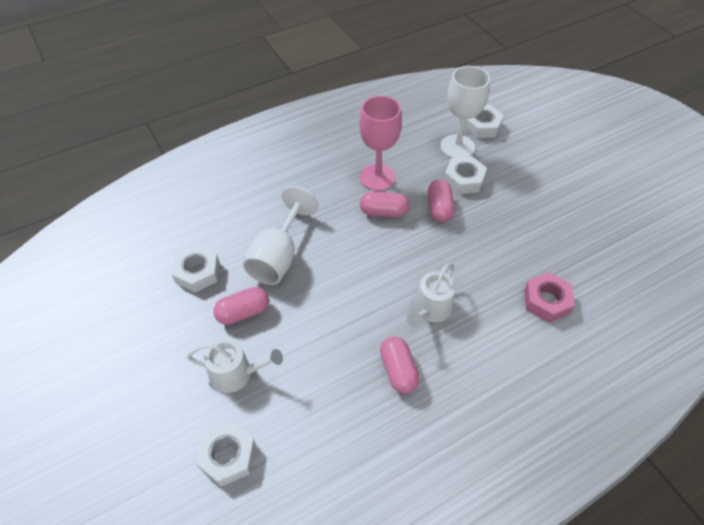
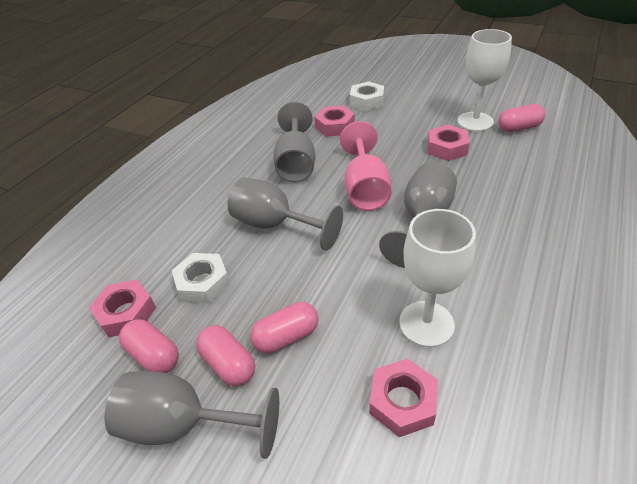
grey goblet: 0 -> 4
pink nut: 1 -> 4
white nut: 4 -> 2
white watering can: 2 -> 0

